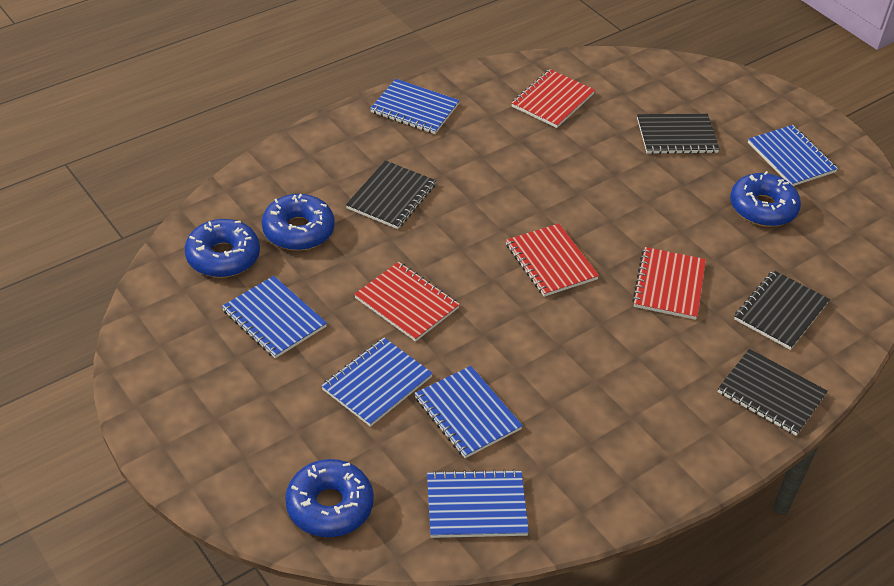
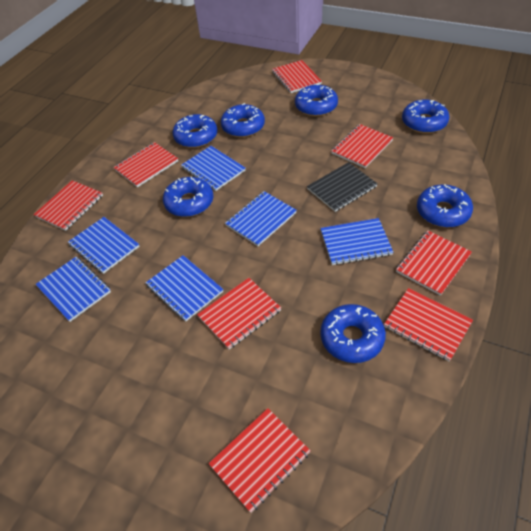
black notebook: 4 -> 1
blue donut: 4 -> 7
red notebook: 4 -> 8

